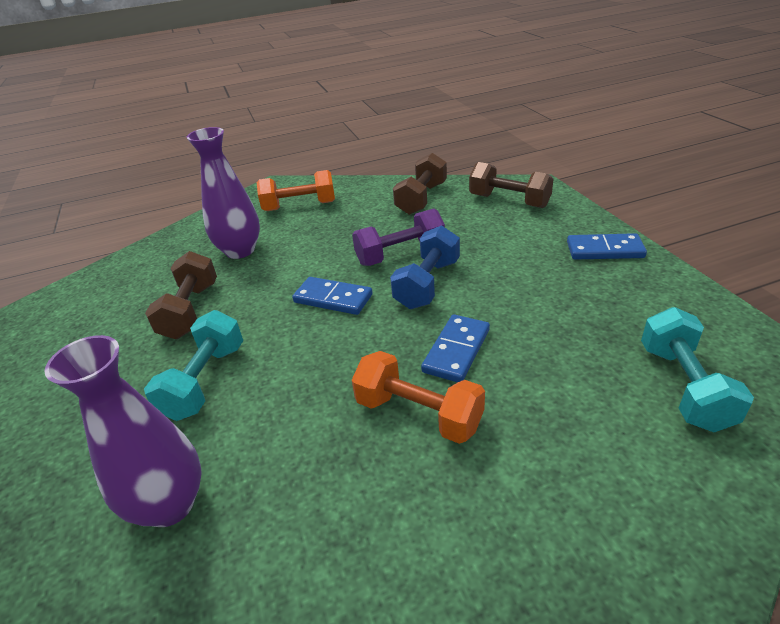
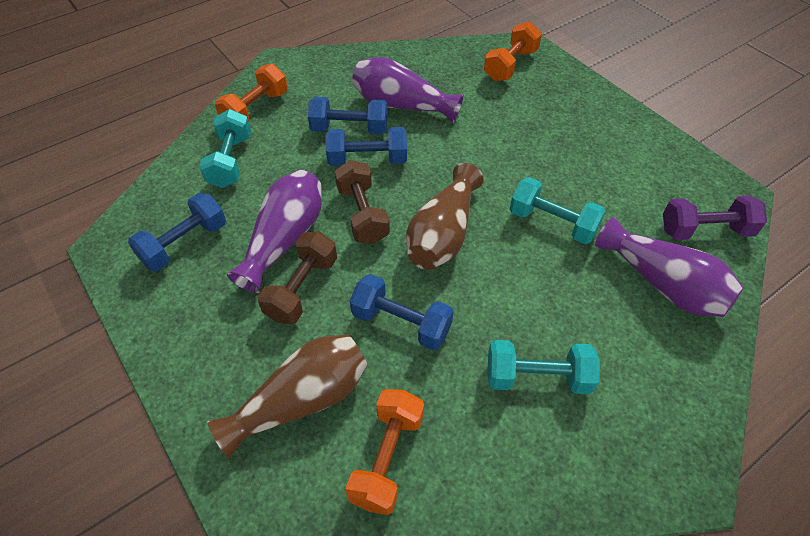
blue domino: 3 -> 0
blue dumbbell: 1 -> 4
brown dumbbell: 3 -> 2
brown vase: 0 -> 2
orange dumbbell: 2 -> 3
purple vase: 2 -> 3
turquoise dumbbell: 2 -> 3

